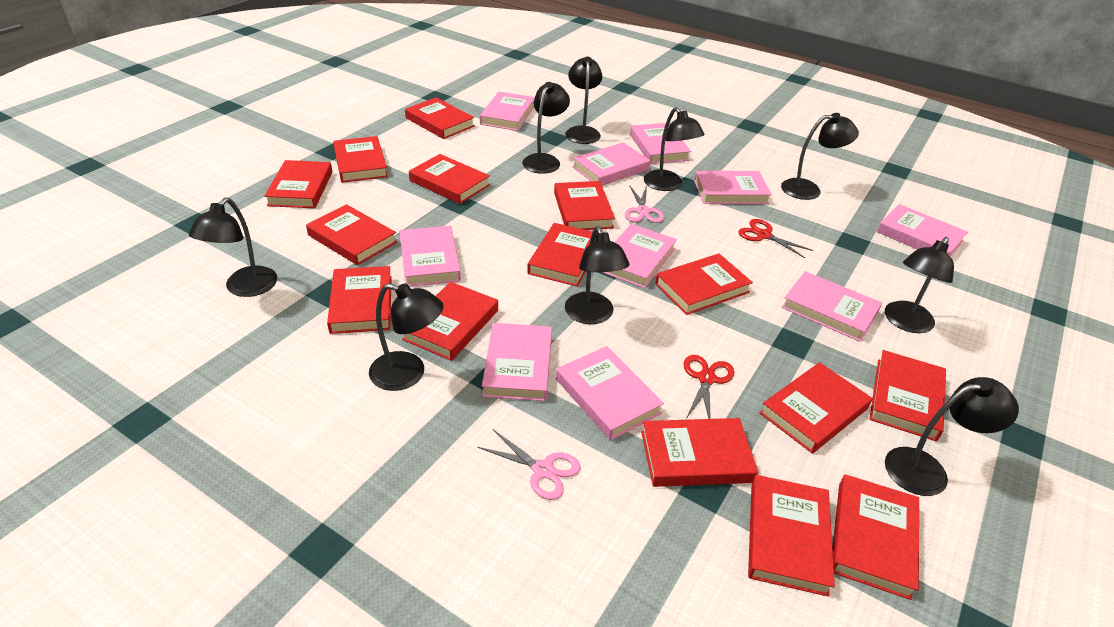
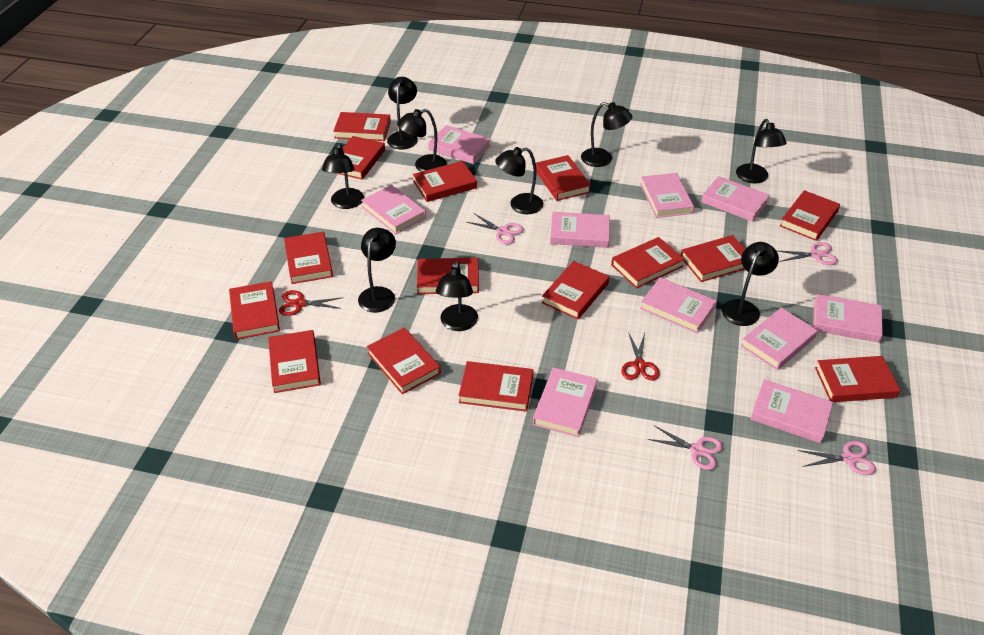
pink scissors: 2 -> 4

